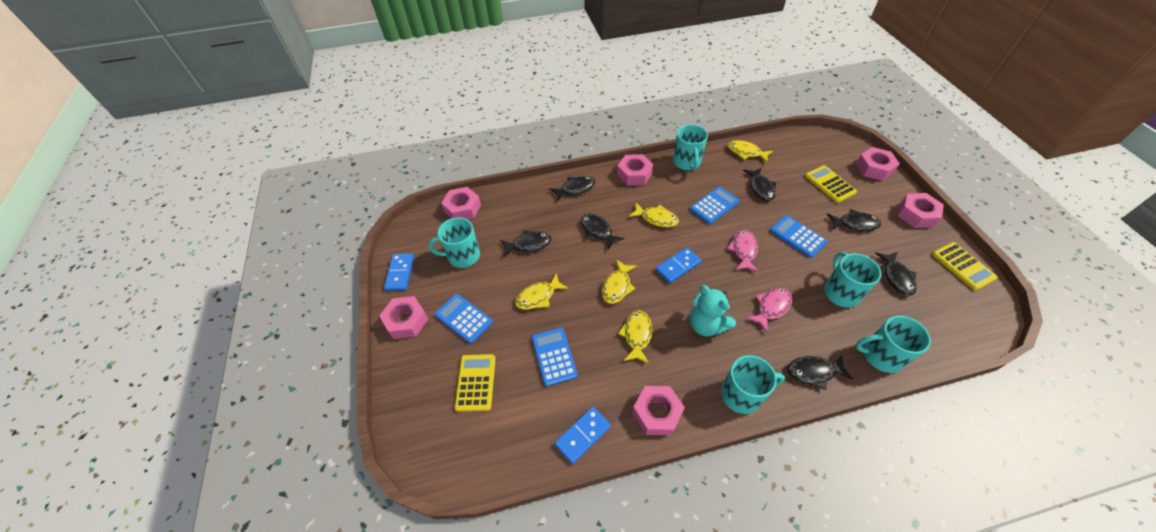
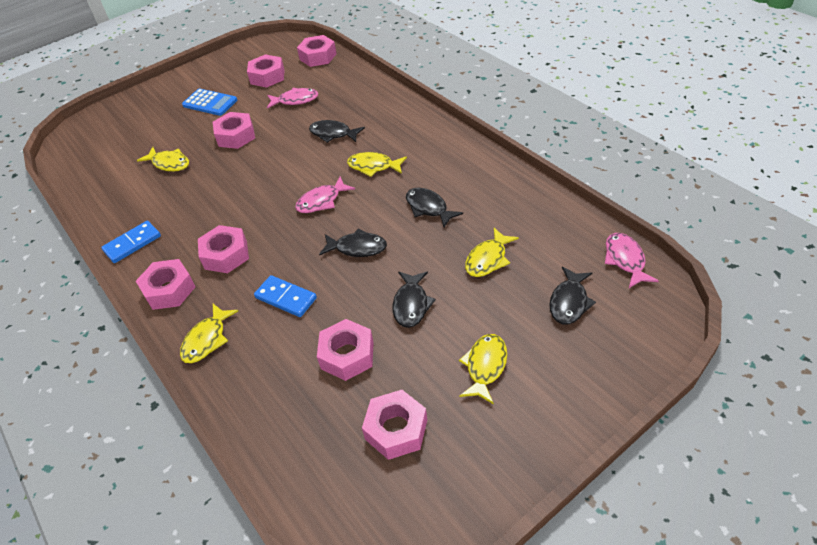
black fish: 7 -> 5
blue calculator: 4 -> 1
blue domino: 3 -> 2
pink fish: 2 -> 3
pink nut: 6 -> 7
turquoise mug: 5 -> 0
turquoise teddy bear: 1 -> 0
yellow calculator: 3 -> 0

